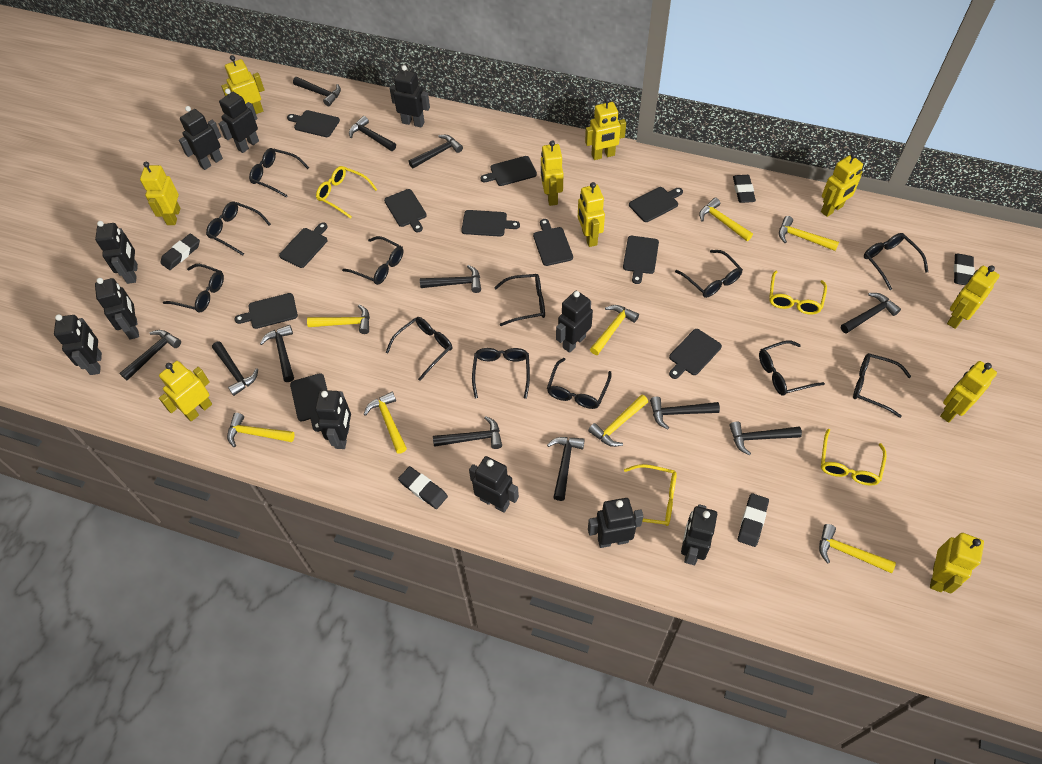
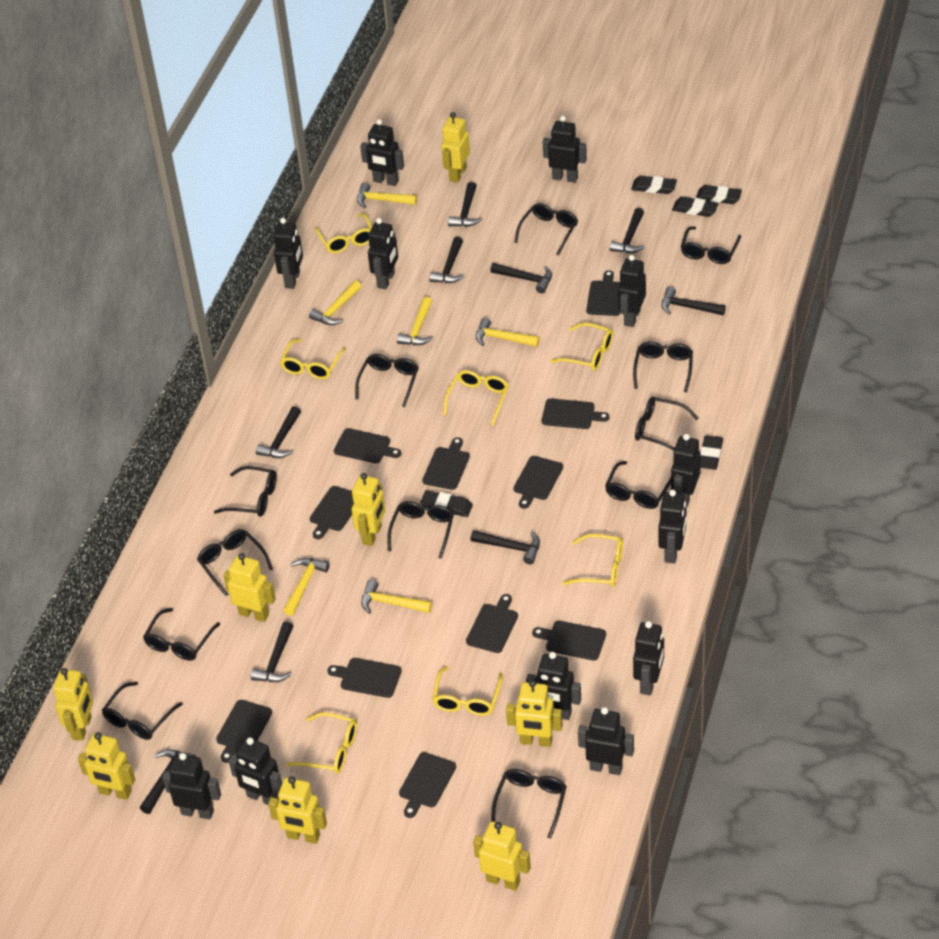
black hammer: 12 -> 9
black robot: 11 -> 12
yellow glasses: 4 -> 7
yellow hammer: 8 -> 6
yellow robot: 10 -> 8

